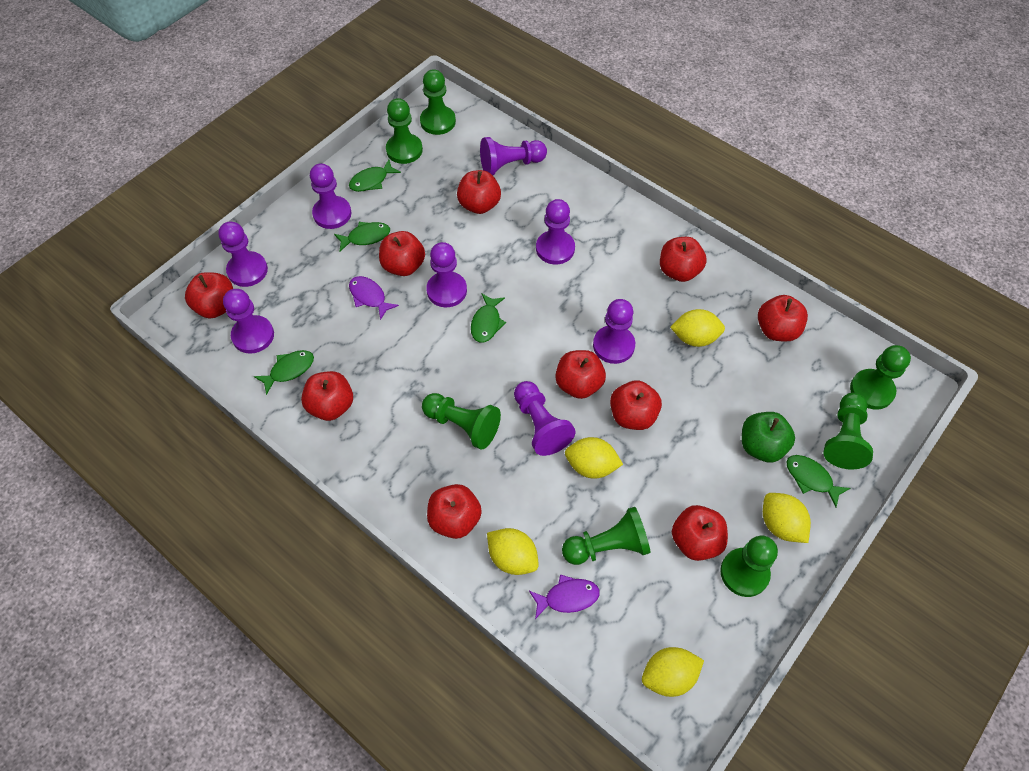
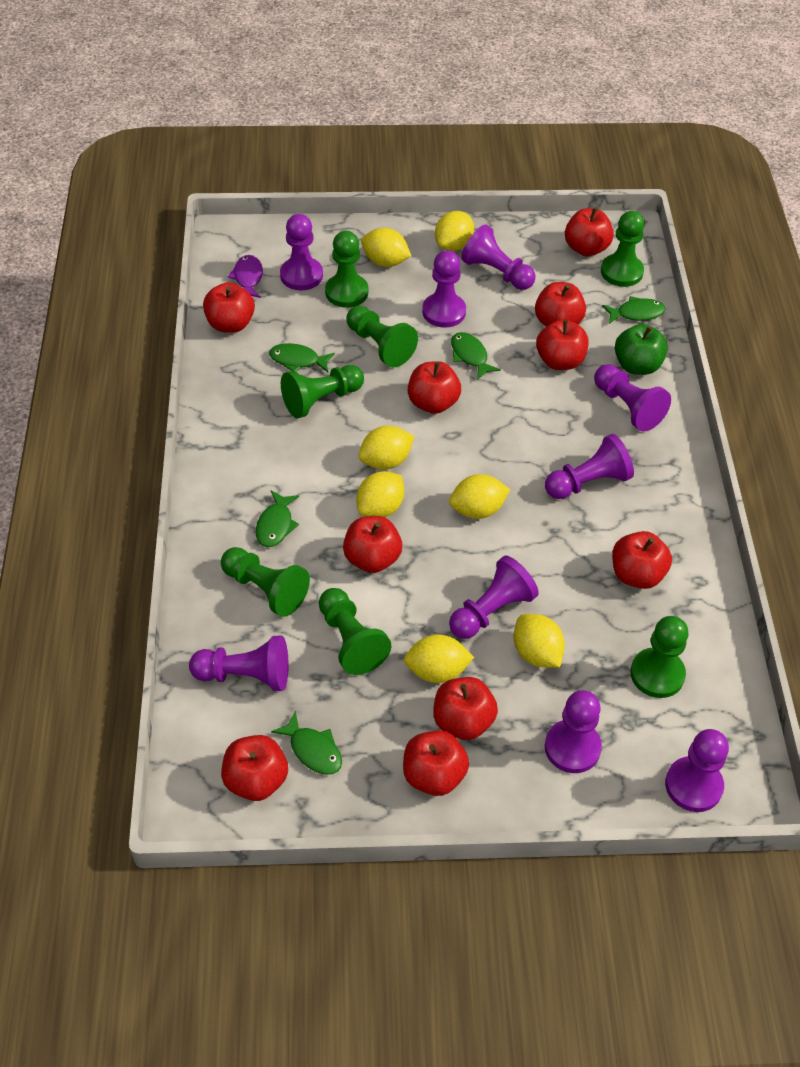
purple fish: 2 -> 1
purple pawn: 8 -> 9
yellow lemon: 5 -> 7

